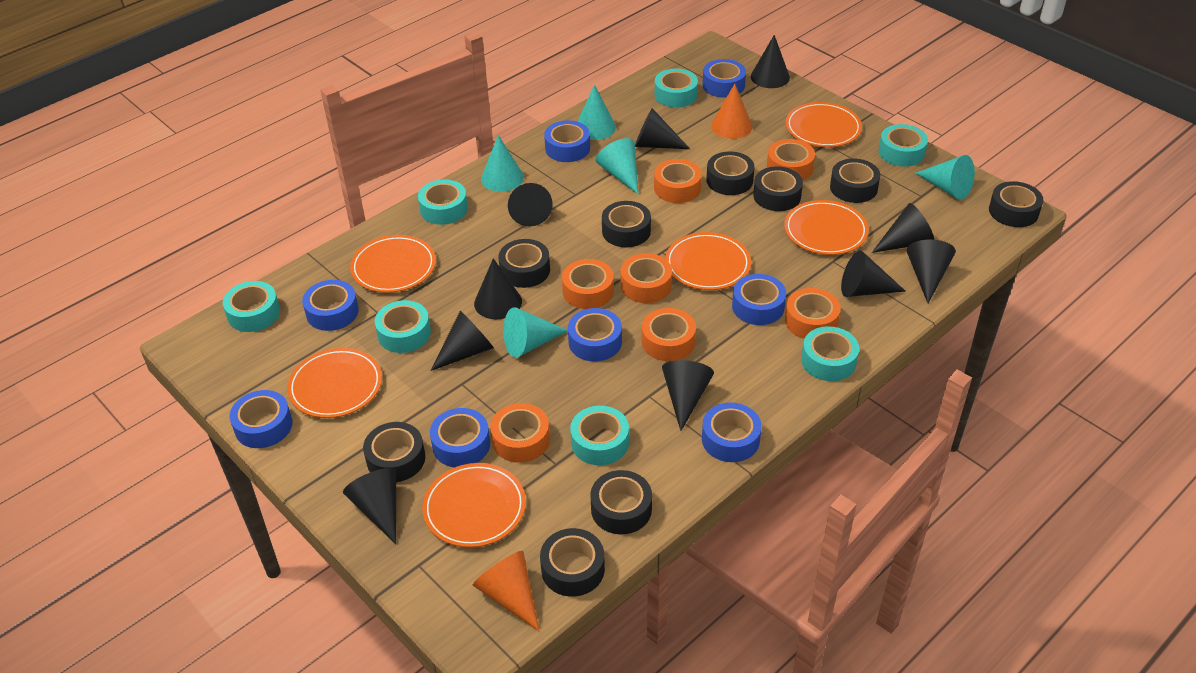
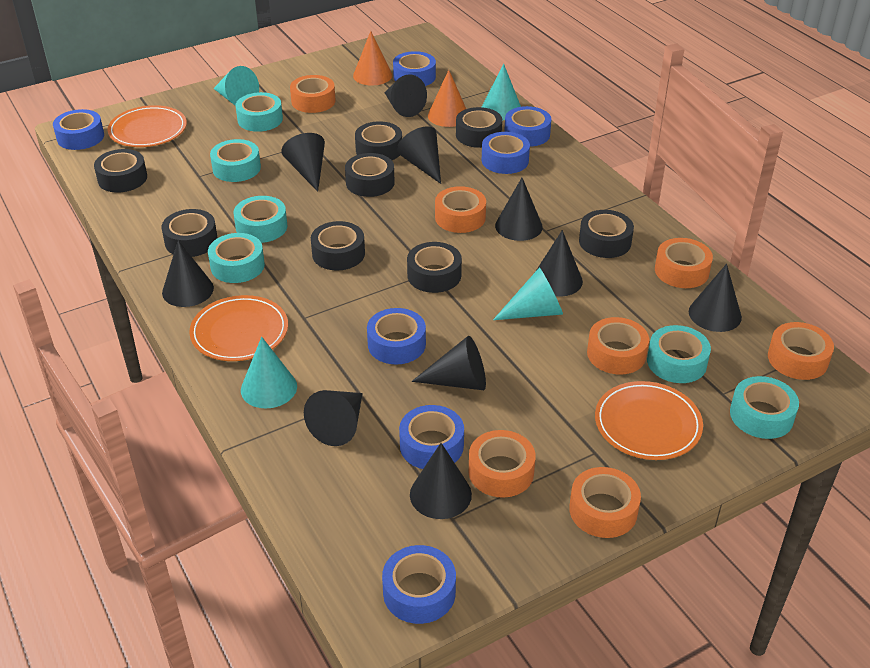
black tape: 9 -> 8
blue tape: 8 -> 7
orange plate: 6 -> 3
turquoise cone: 5 -> 4
turquoise tape: 7 -> 6

